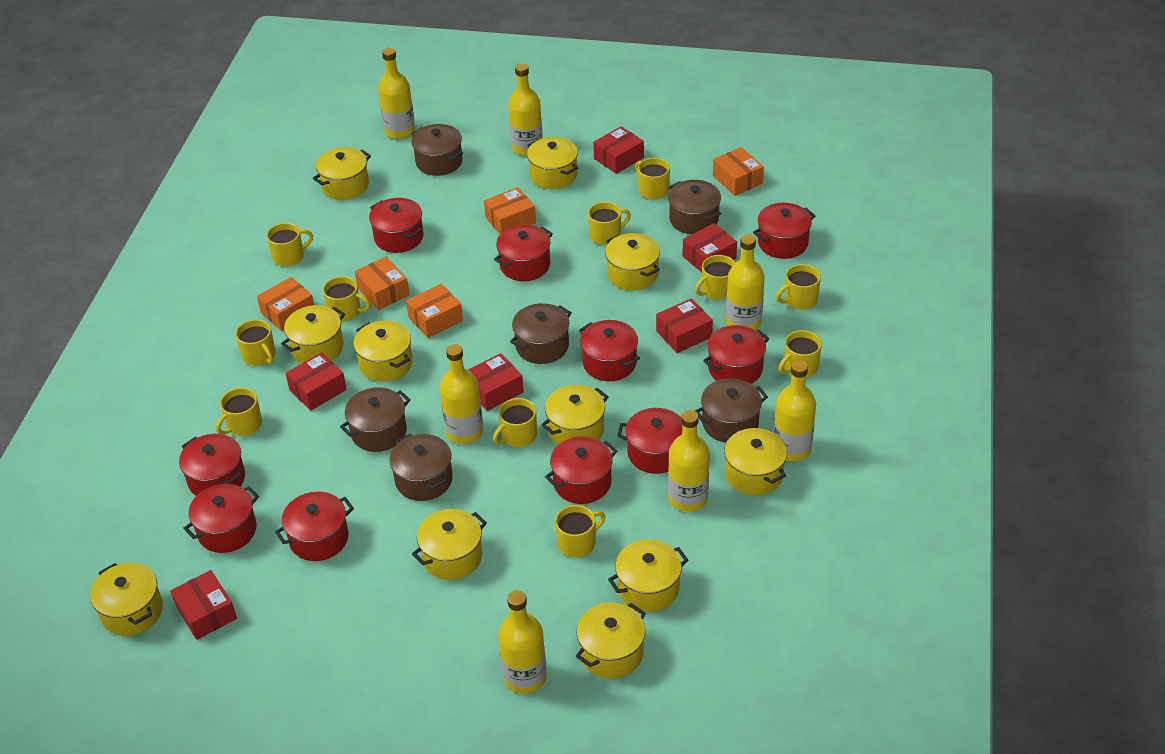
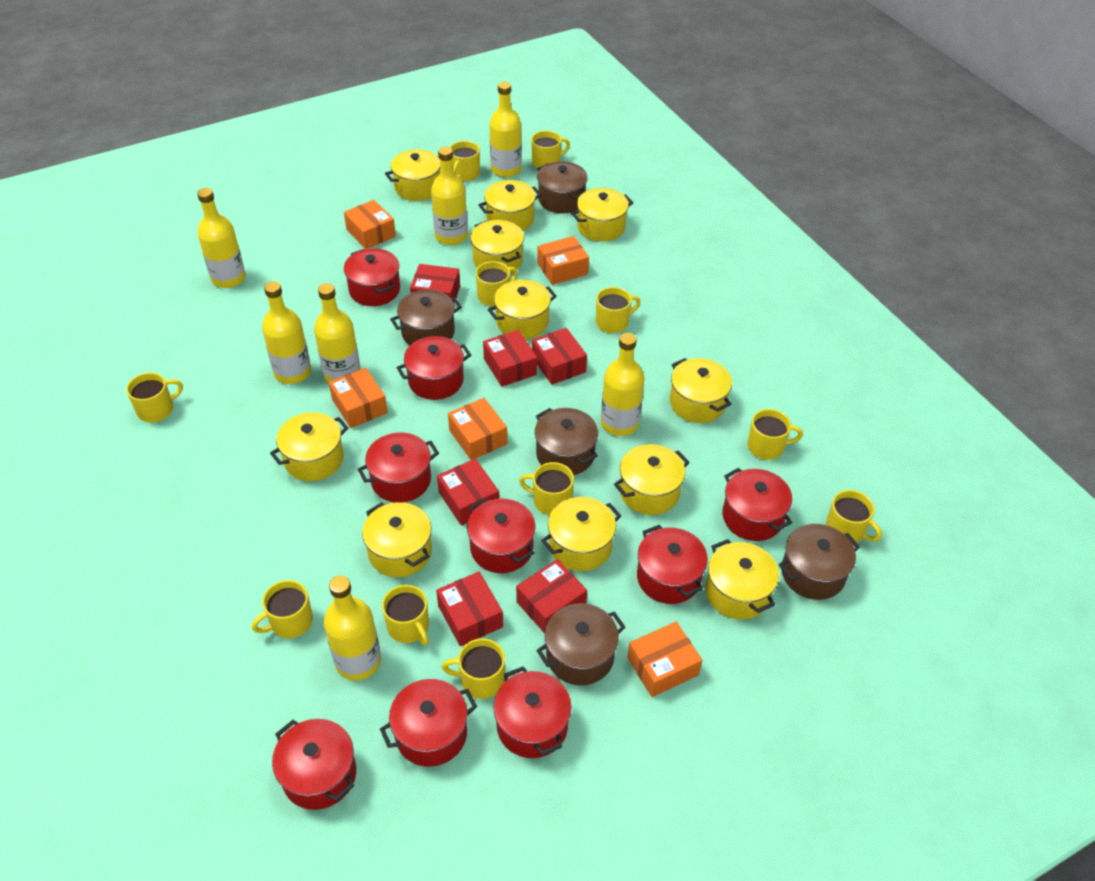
brown pot: 6 -> 5
red pot: 10 -> 9

